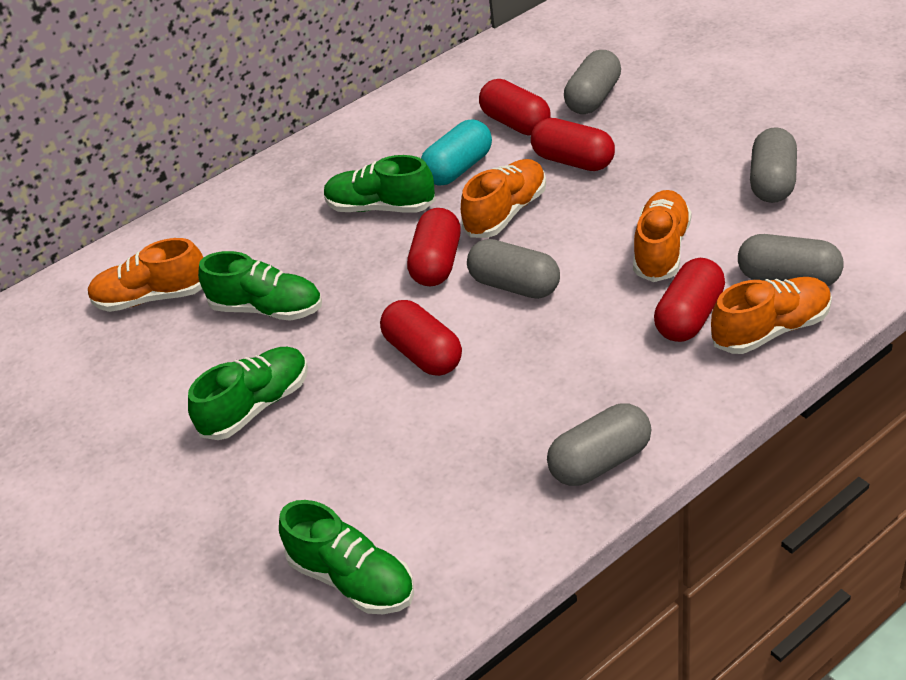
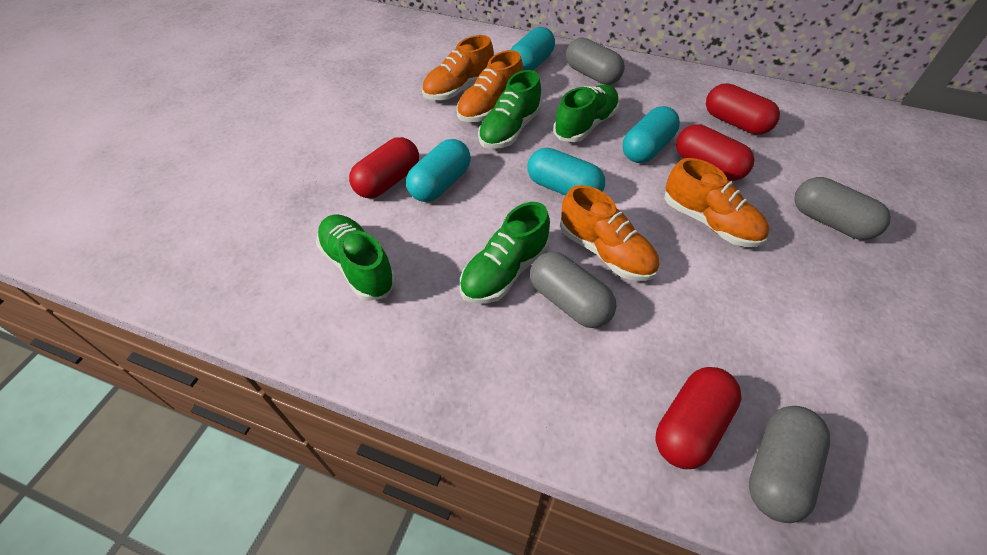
grey capsule: 5 -> 4
red capsule: 5 -> 4
turquoise capsule: 1 -> 4

